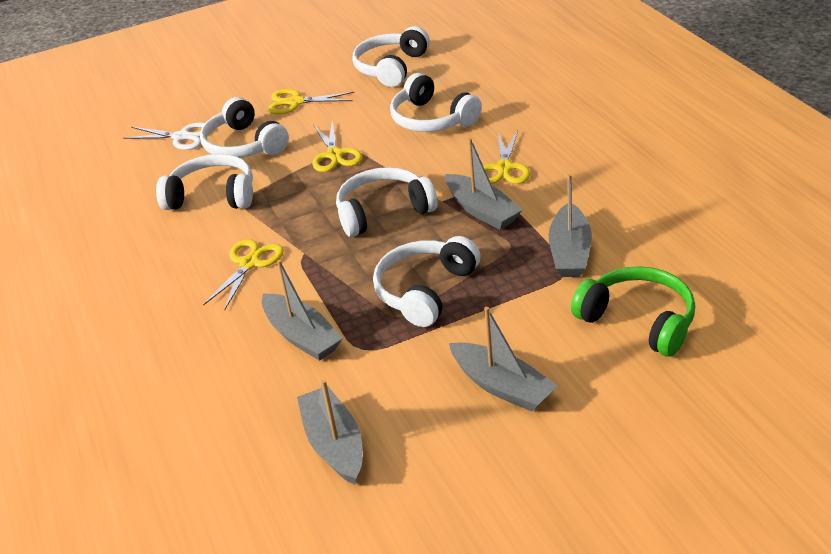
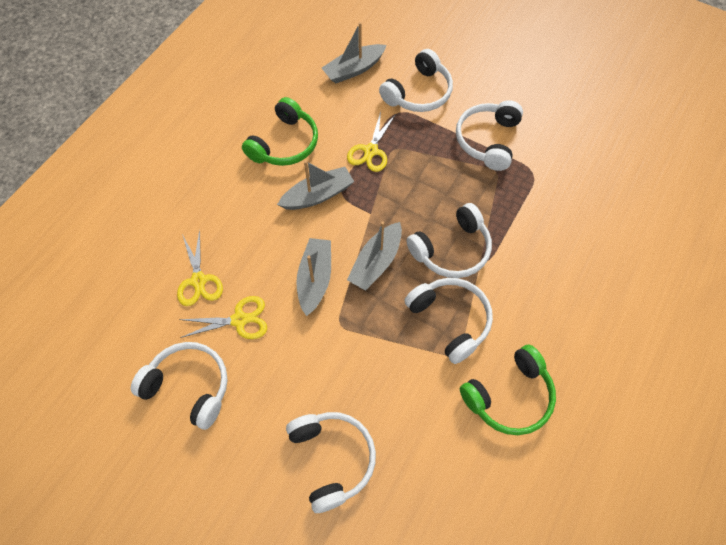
green headphones: 1 -> 2
grey boat: 5 -> 4
white scissors: 1 -> 0
yellow scissors: 4 -> 3

